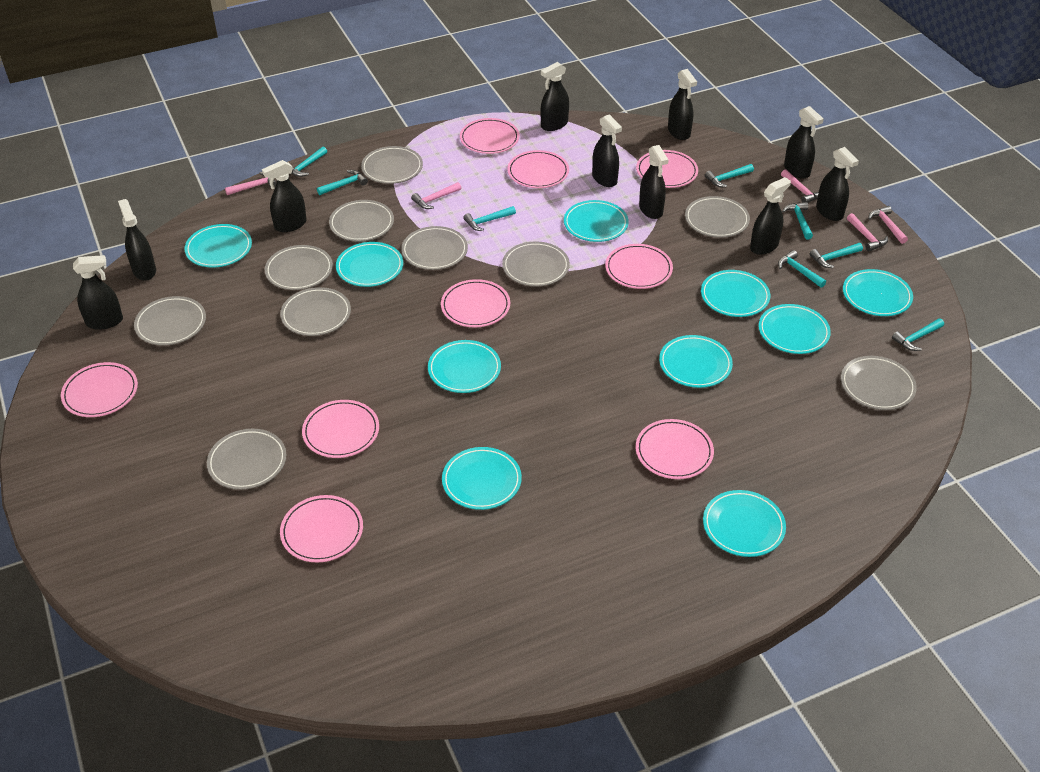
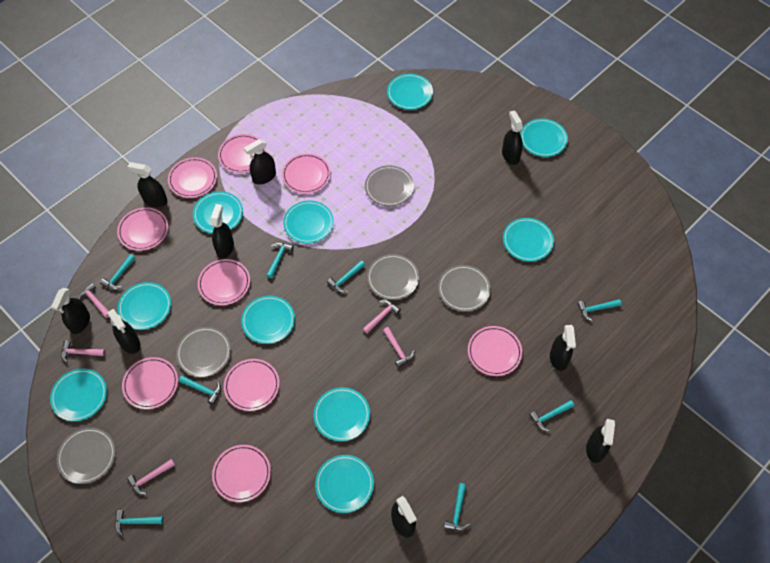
black spray bottle: 10 -> 9
grey plate: 10 -> 5

